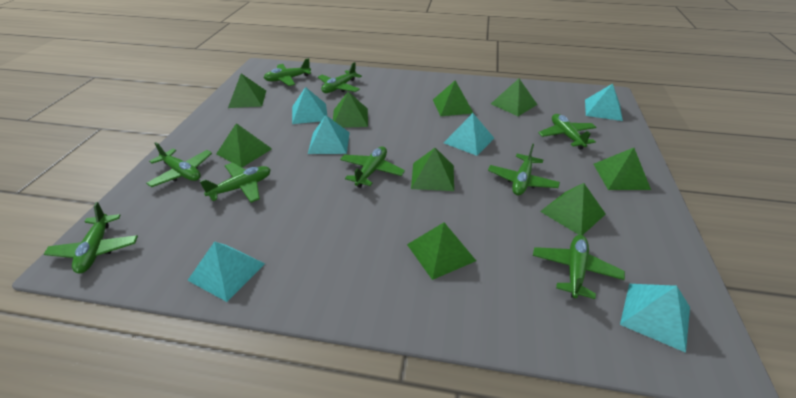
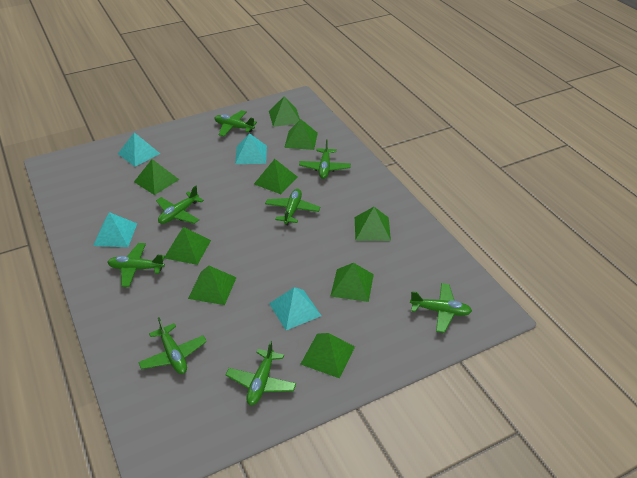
green plane: 9 -> 8
turquoise pyramid: 6 -> 4

